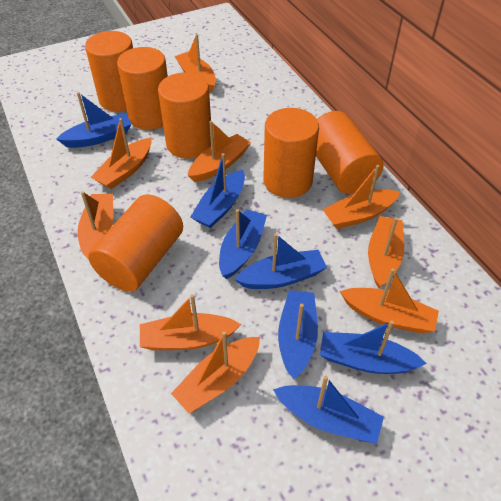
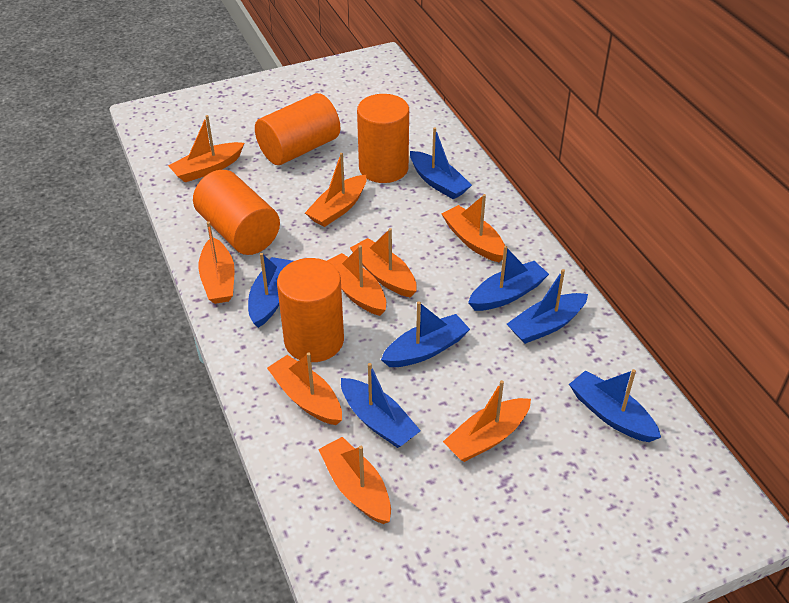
orange cylinder: 6 -> 4

